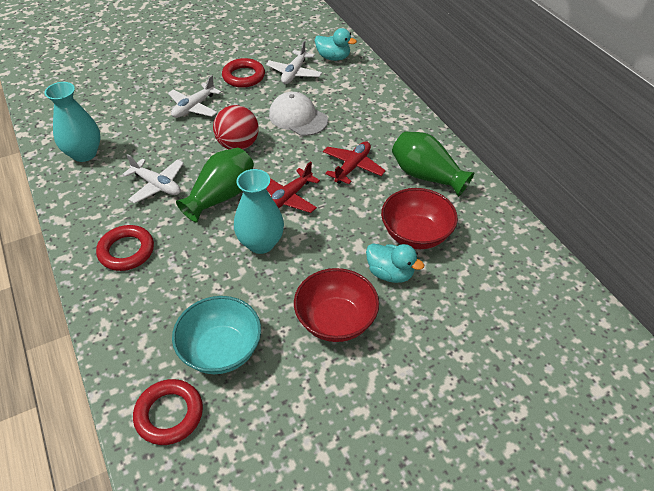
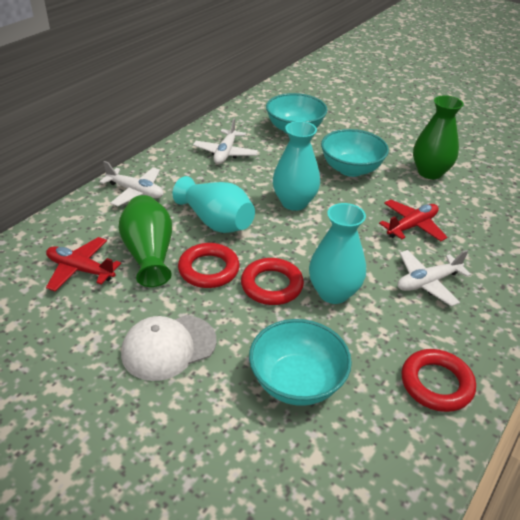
red ball: 1 -> 0
red bowl: 2 -> 0
turquoise bowl: 1 -> 3
turquoise duck: 2 -> 0
turquoise vase: 2 -> 3

